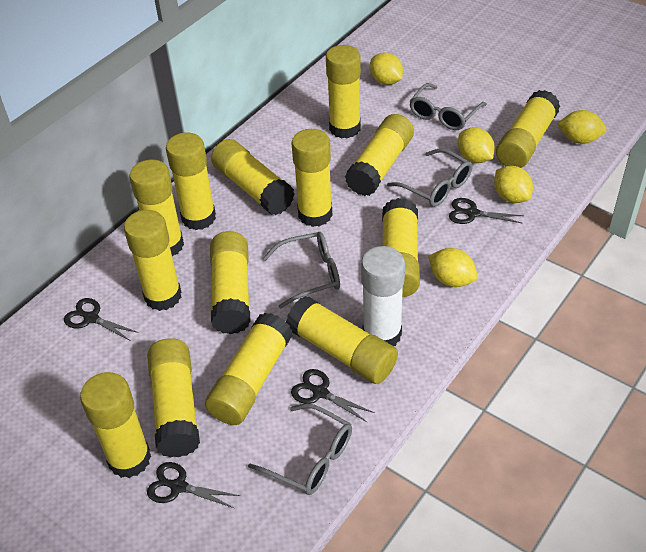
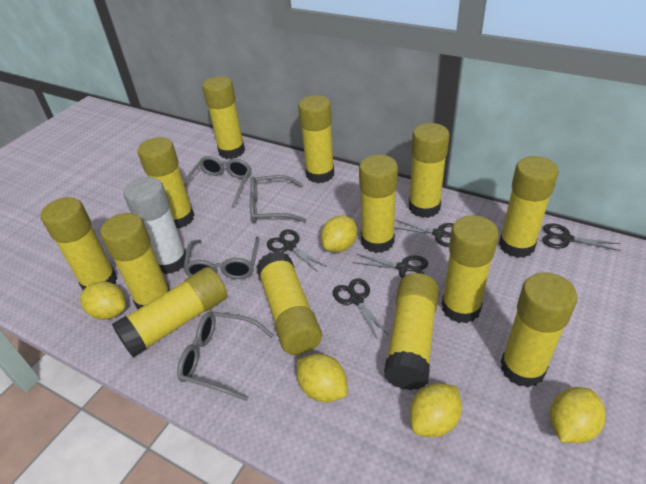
black scissors: 4 -> 5
yellow glue stick: 14 -> 13

